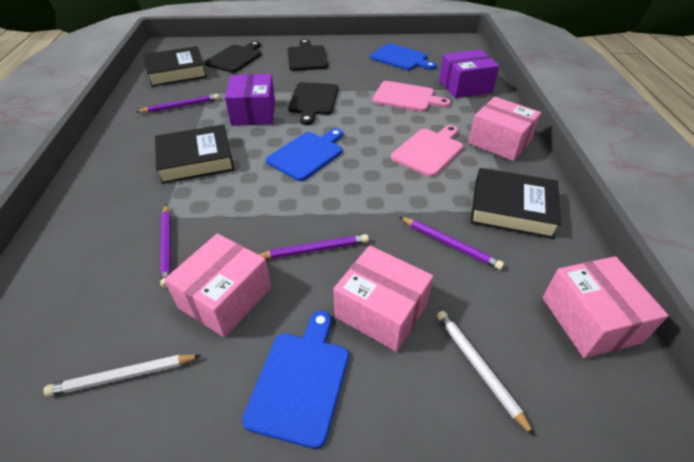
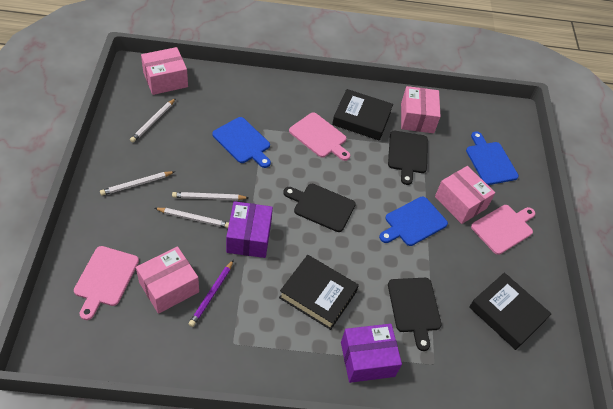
pink cutting board: 2 -> 3
purple pencil: 4 -> 1
white pencil: 2 -> 4

